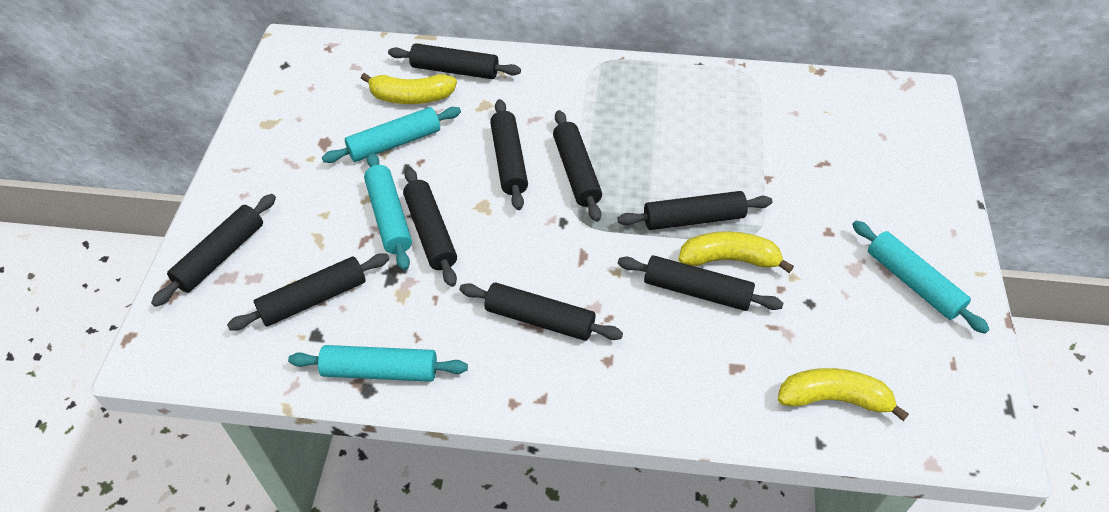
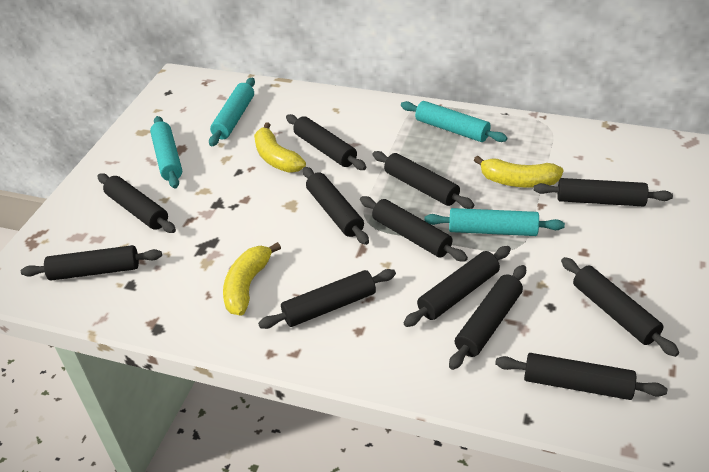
black rolling pin: 9 -> 12

